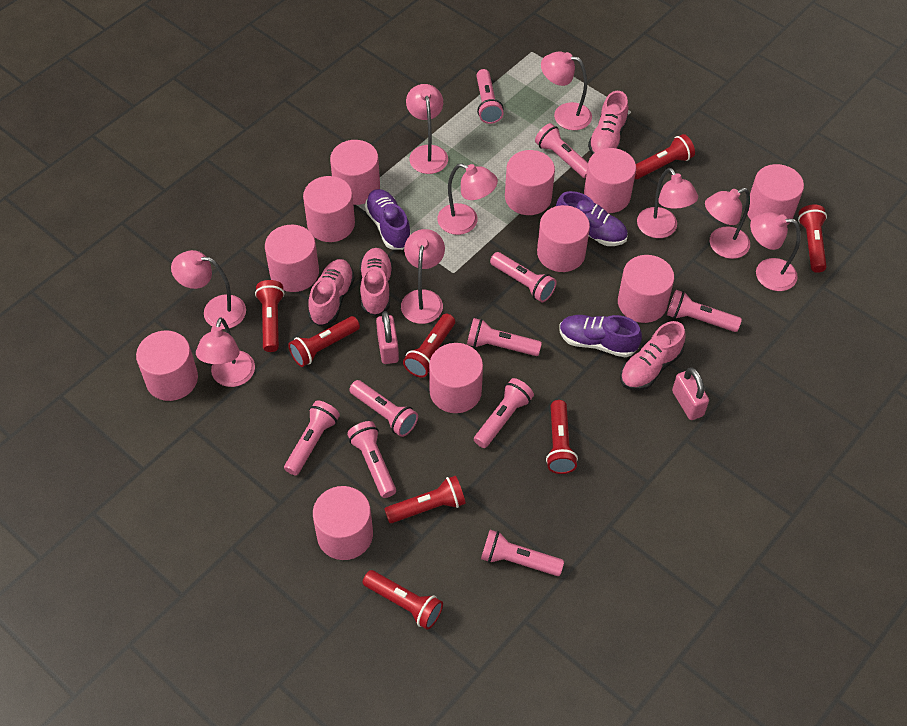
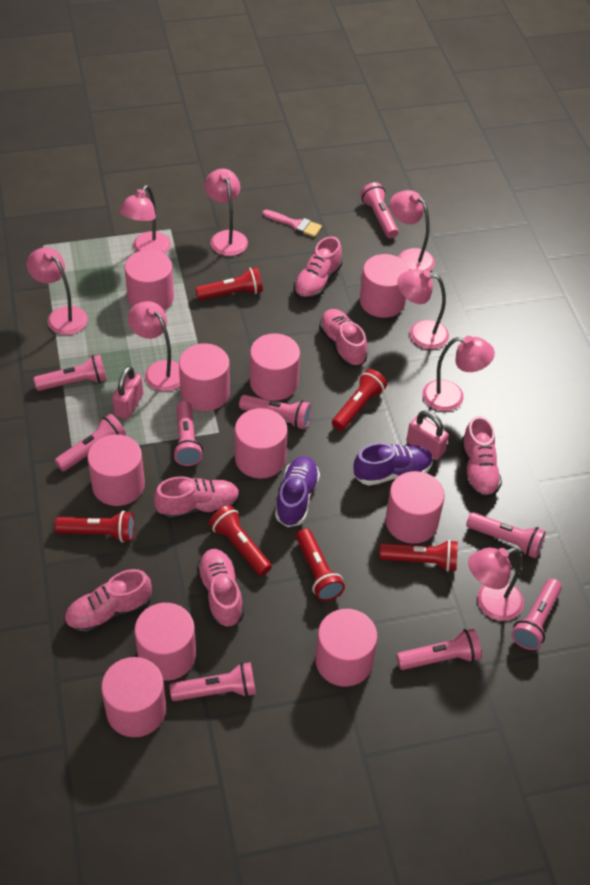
pink brush: 0 -> 1
pink cylinder: 11 -> 10
pink flashlight: 10 -> 9
pink lamp: 9 -> 8
pink shoe: 4 -> 6
purple shoe: 3 -> 2
red flashlight: 8 -> 6

